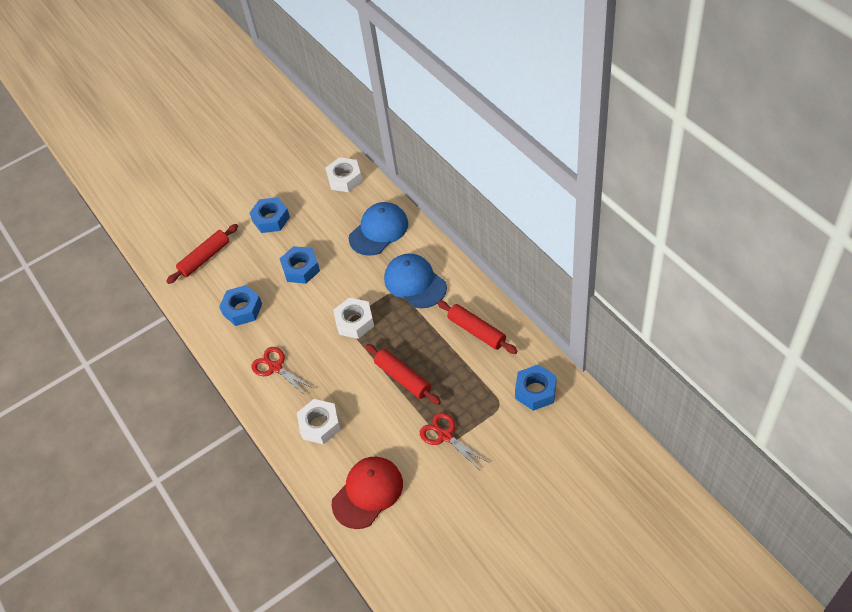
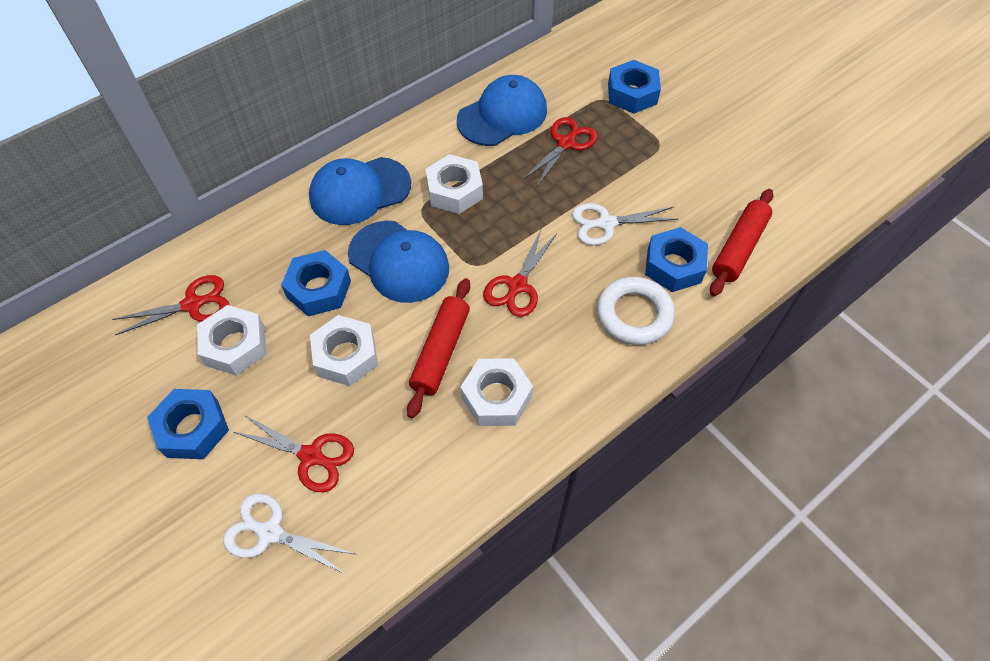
blue cap: 2 -> 3
red cap: 1 -> 0
red rolling pin: 3 -> 2
red scissors: 2 -> 4
white nut: 3 -> 4
white ring: 0 -> 1
white scissors: 0 -> 2

